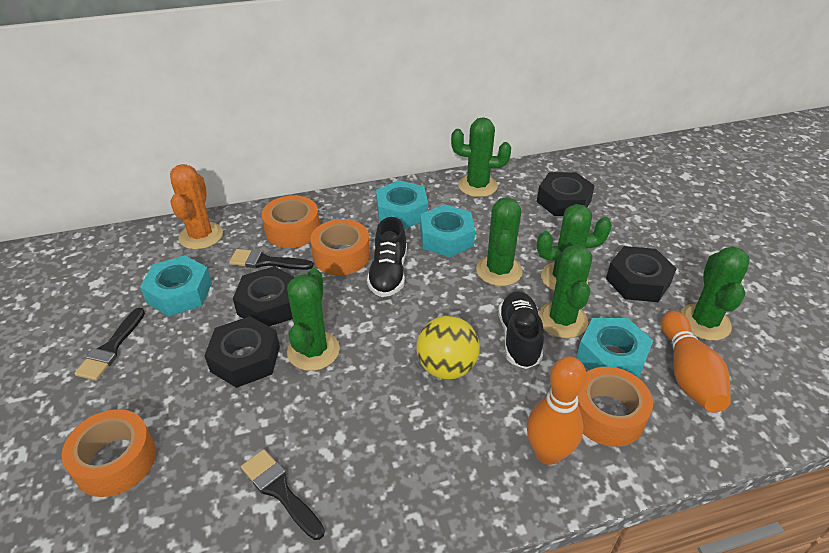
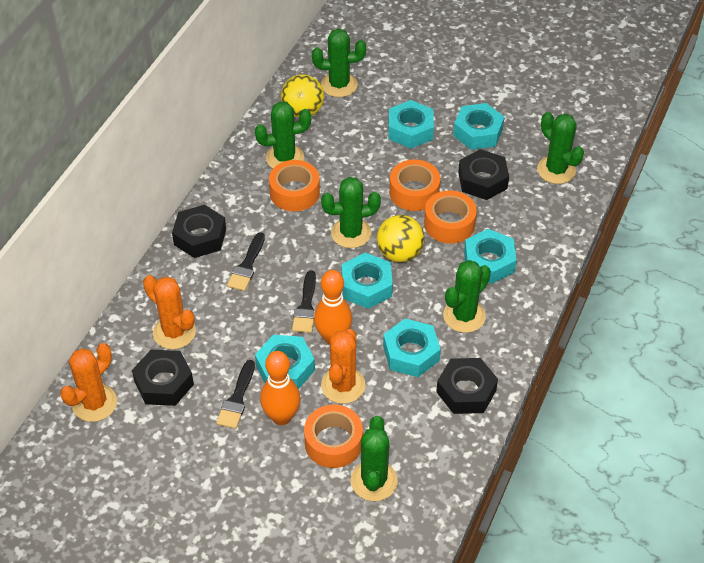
black shoe: 2 -> 0
orange cactus: 1 -> 3
turquoise nut: 4 -> 6
yellow ball: 1 -> 2

